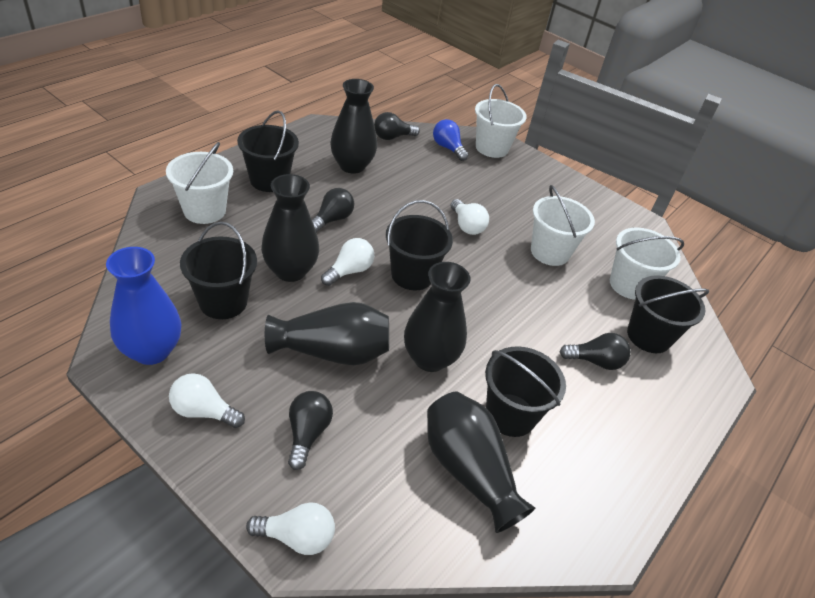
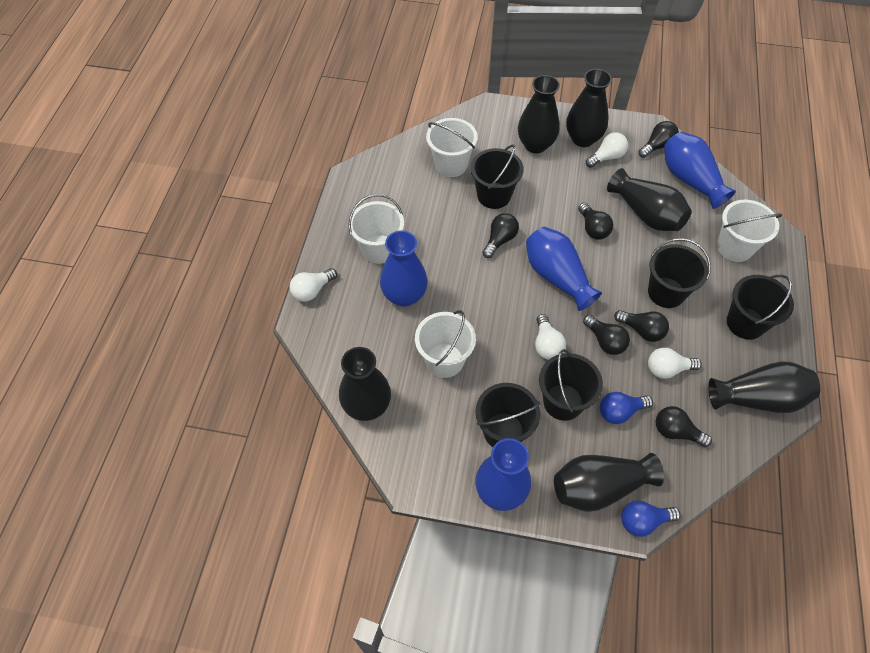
black light bulb: 4 -> 6
black vase: 5 -> 6
blue light bulb: 1 -> 2
blue vase: 1 -> 4

